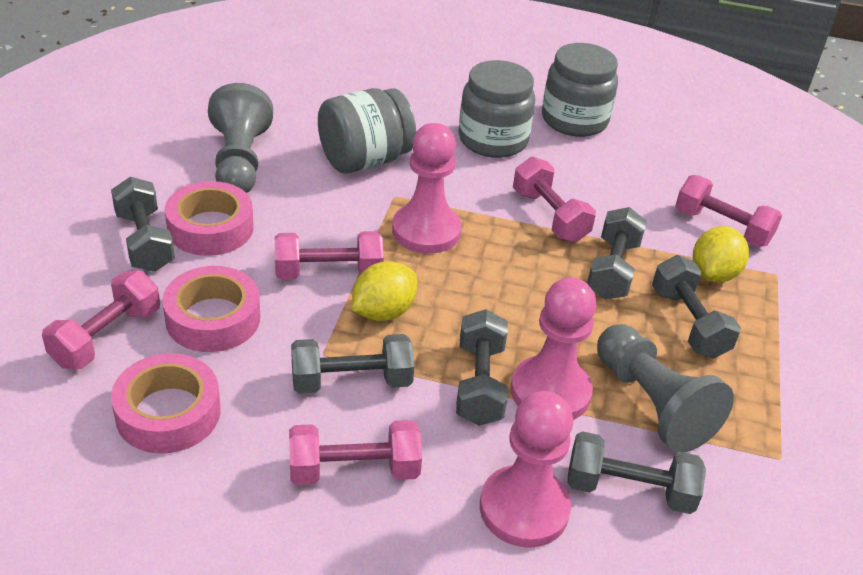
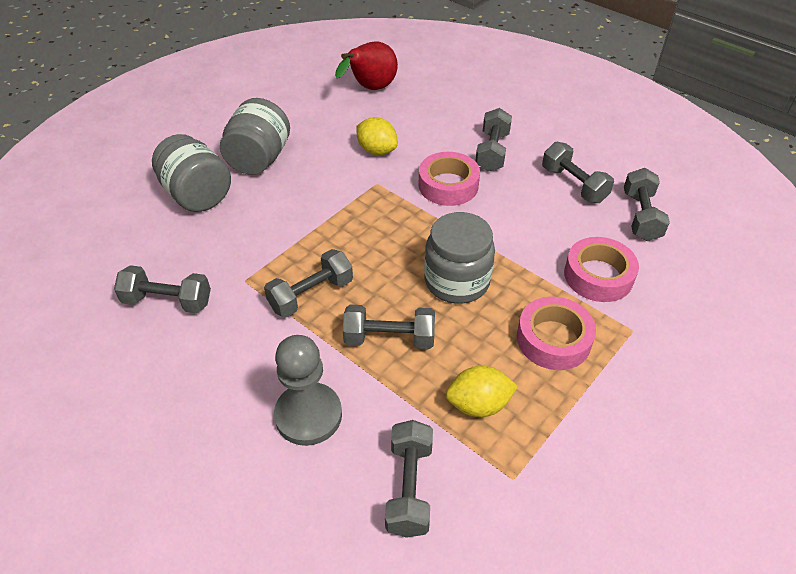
grey dumbbell: 6 -> 7
grey pawn: 2 -> 1
pink dumbbell: 5 -> 0
pink pawn: 3 -> 0
red pear: 0 -> 1

